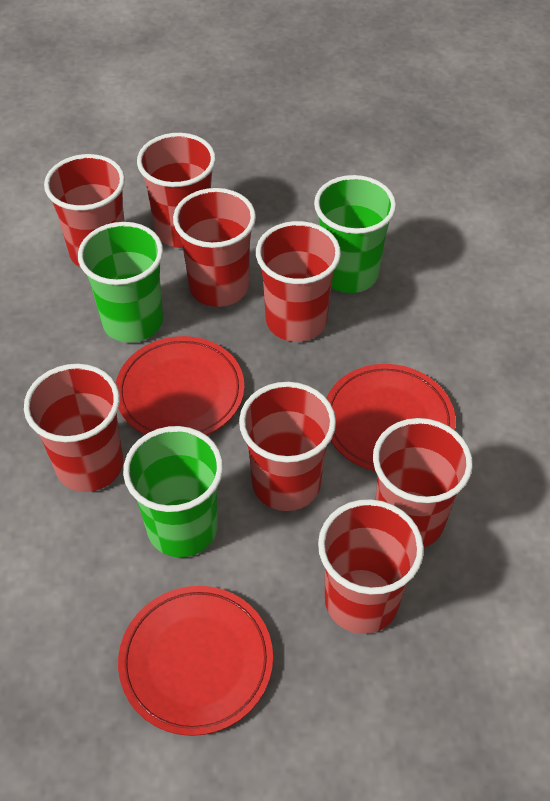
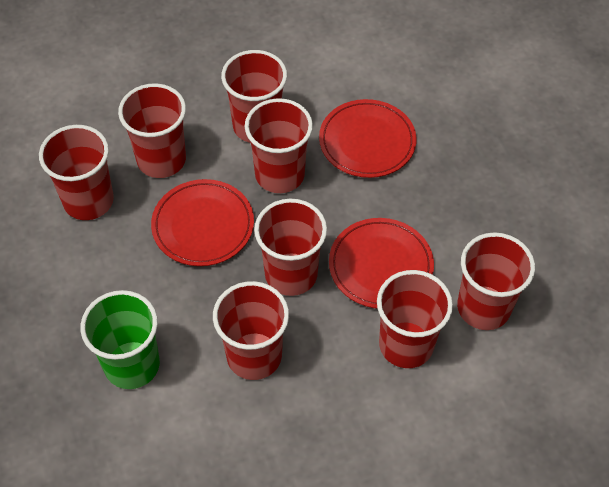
green cup: 3 -> 1

